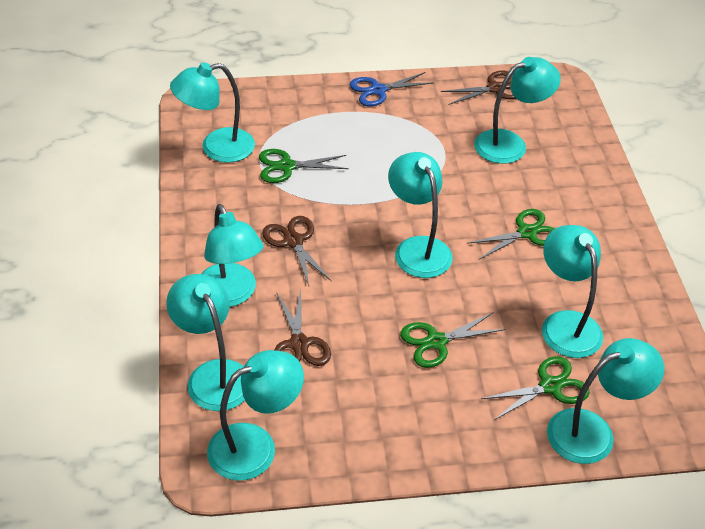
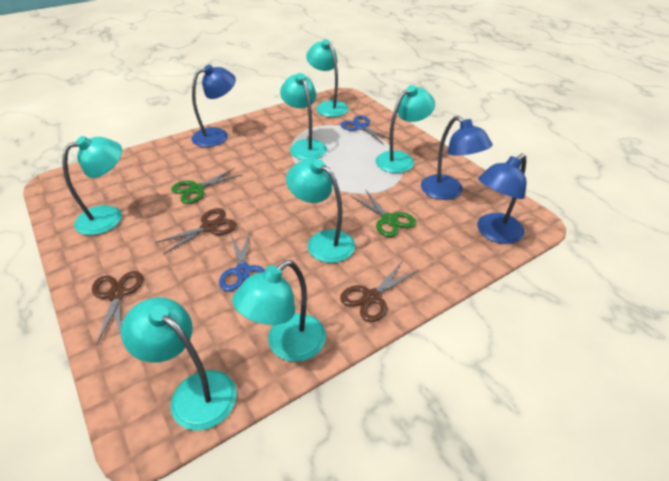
blue lamp: 0 -> 3
blue scissors: 1 -> 2
green scissors: 4 -> 2
turquoise lamp: 8 -> 7

